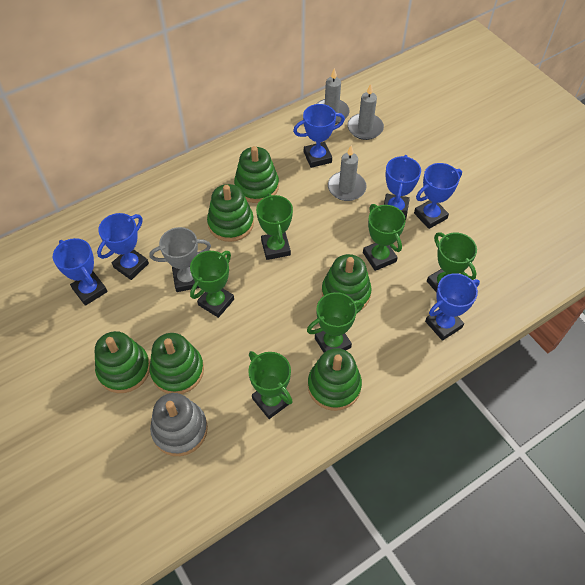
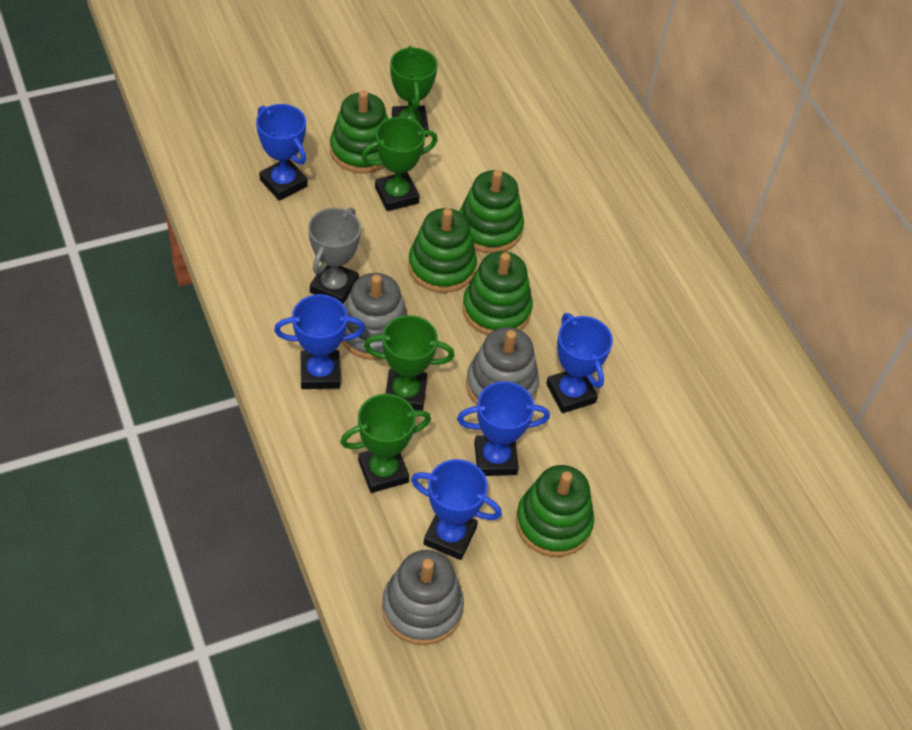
blue trophy: 6 -> 5
green stacking toy: 6 -> 5
green trophy: 6 -> 4
grey candle: 3 -> 0
grey stacking toy: 1 -> 3

